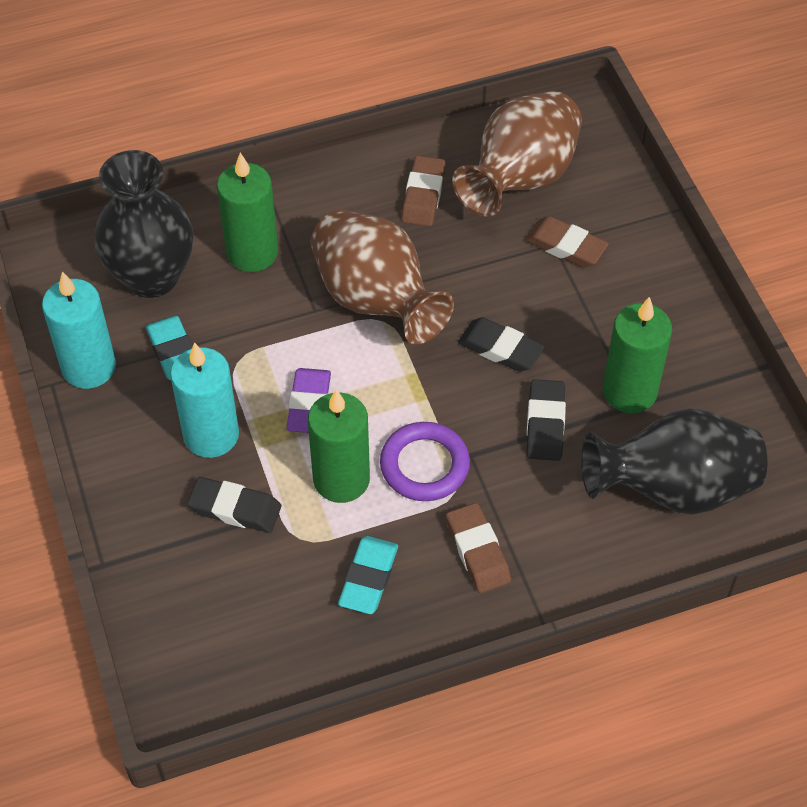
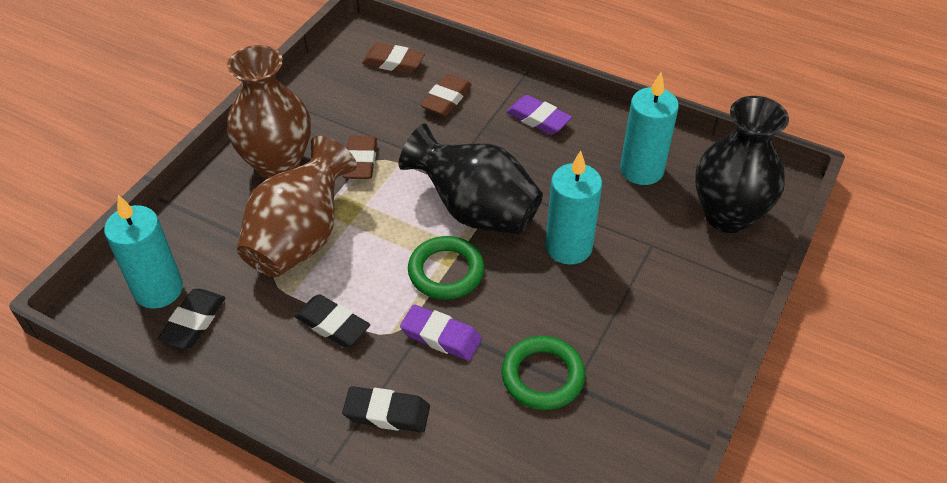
green candle: 3 -> 0
green ring: 0 -> 2
purple eraser: 1 -> 2
purple ring: 1 -> 0
turquoise candle: 2 -> 3
turquoise eraser: 2 -> 0

